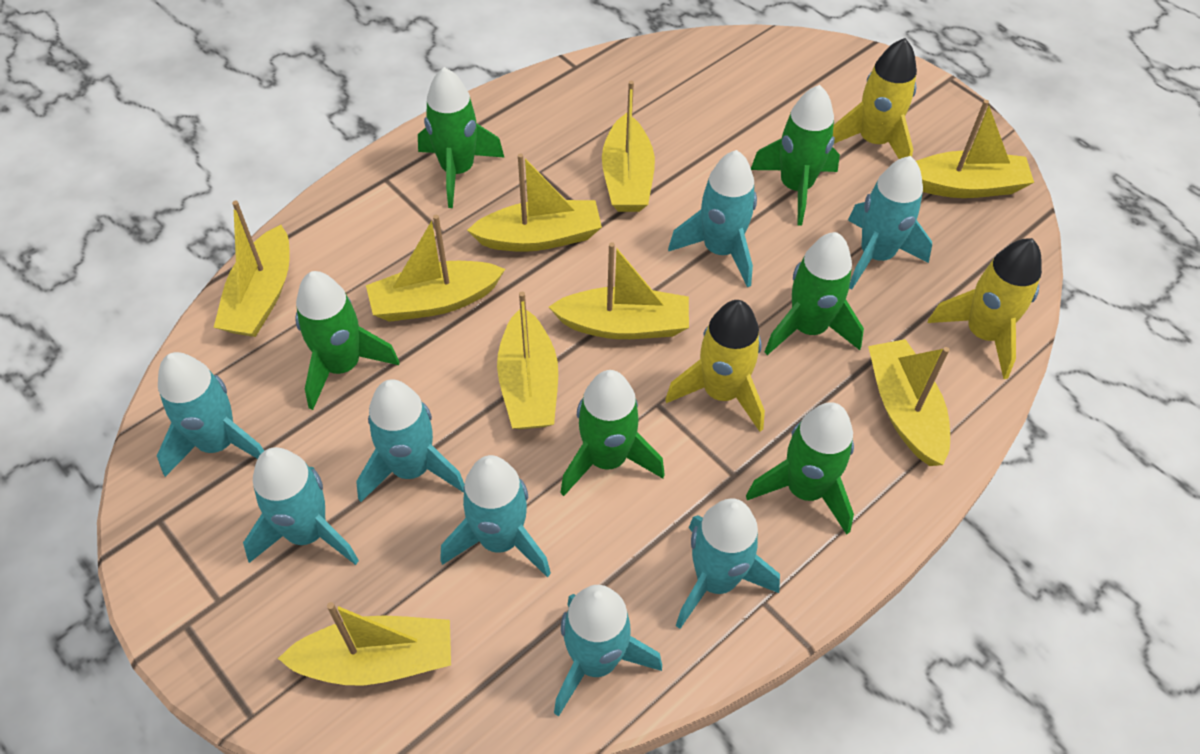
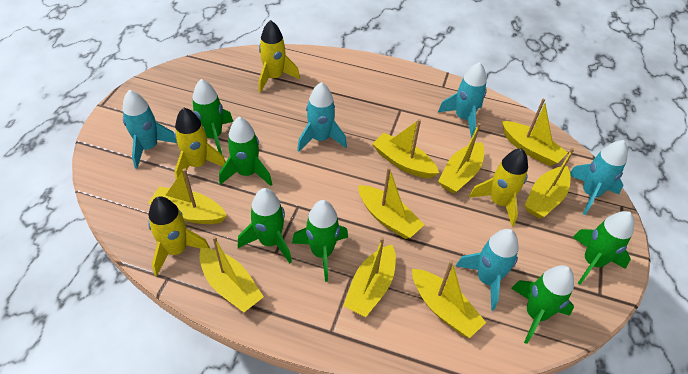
turquoise rocket: 8 -> 5
yellow rocket: 3 -> 4

